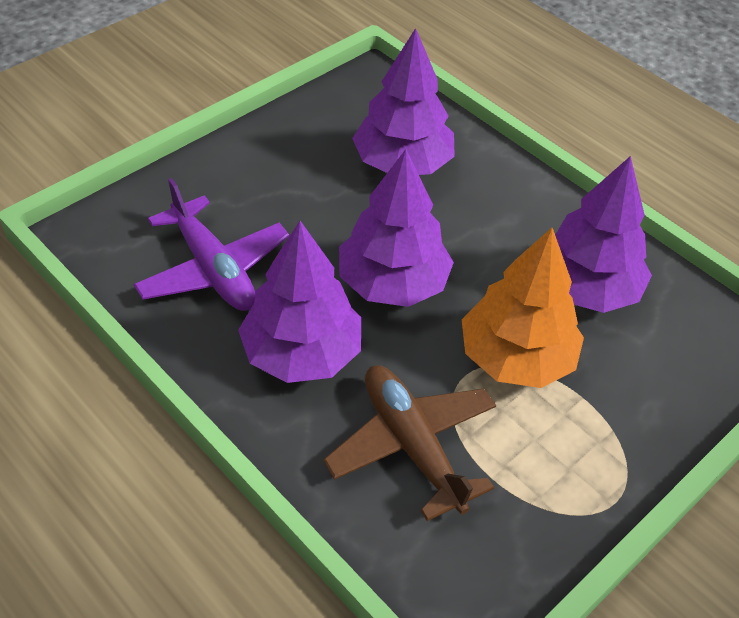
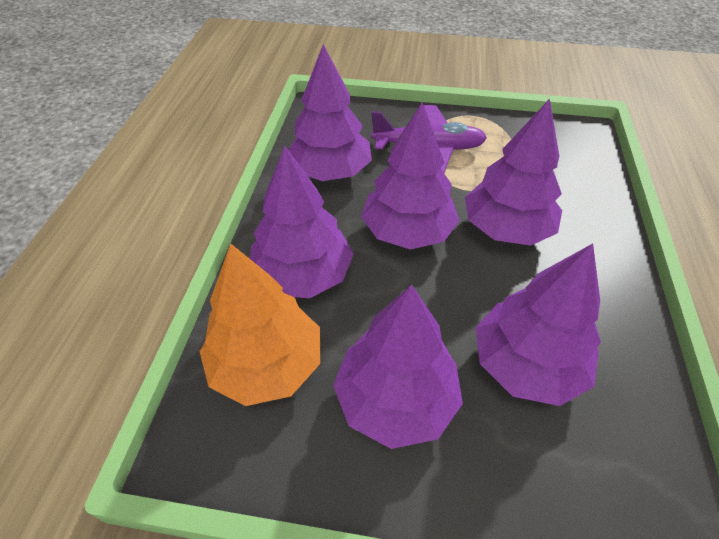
brown plane: 1 -> 0
purple tree: 4 -> 6

